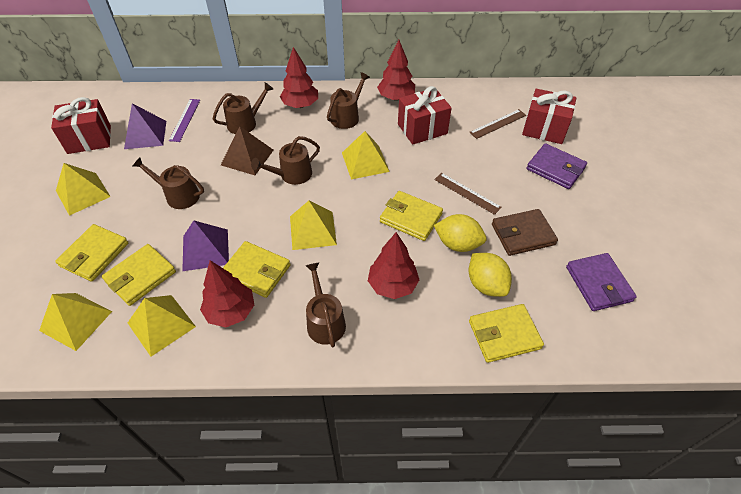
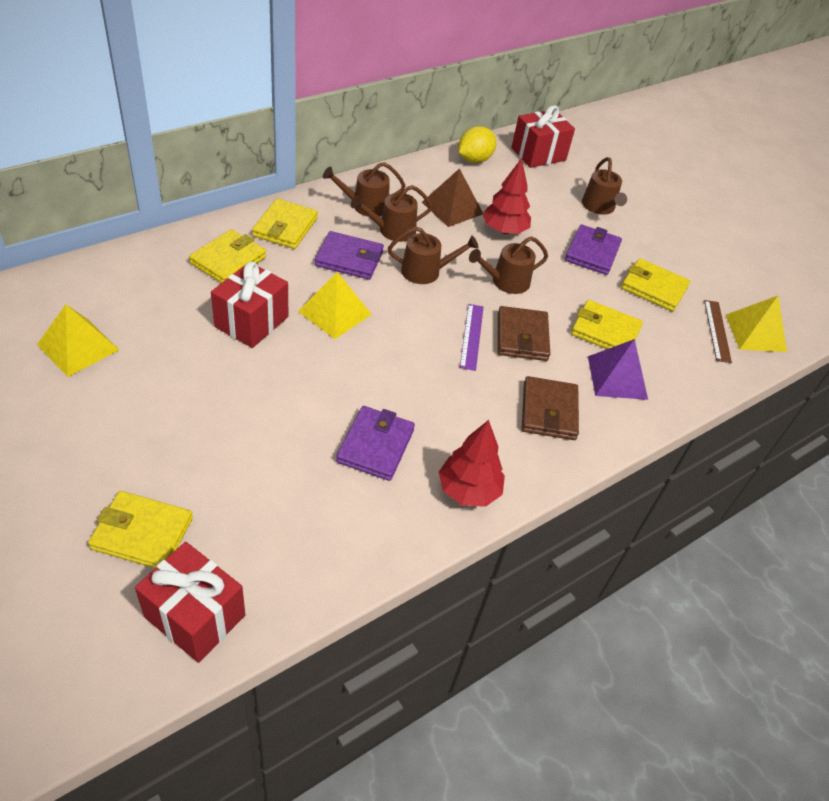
brown ruler: 2 -> 1
brown wallet: 1 -> 2
purple pyramid: 2 -> 1
purple wallet: 2 -> 3
red tree: 4 -> 2
yellow lemon: 2 -> 1
yellow pyramid: 5 -> 3

